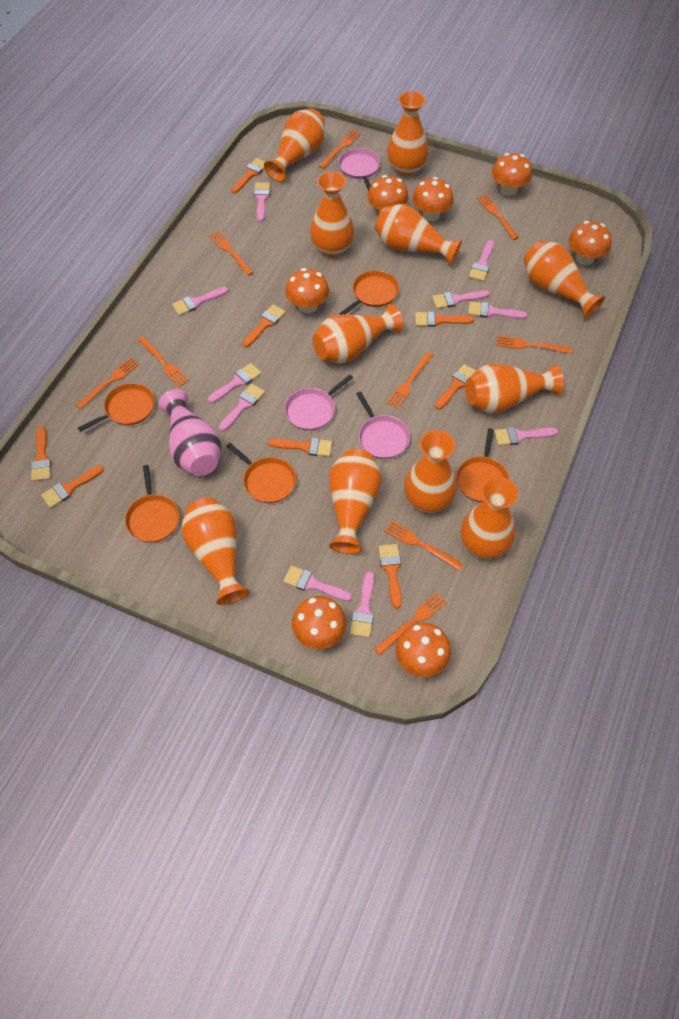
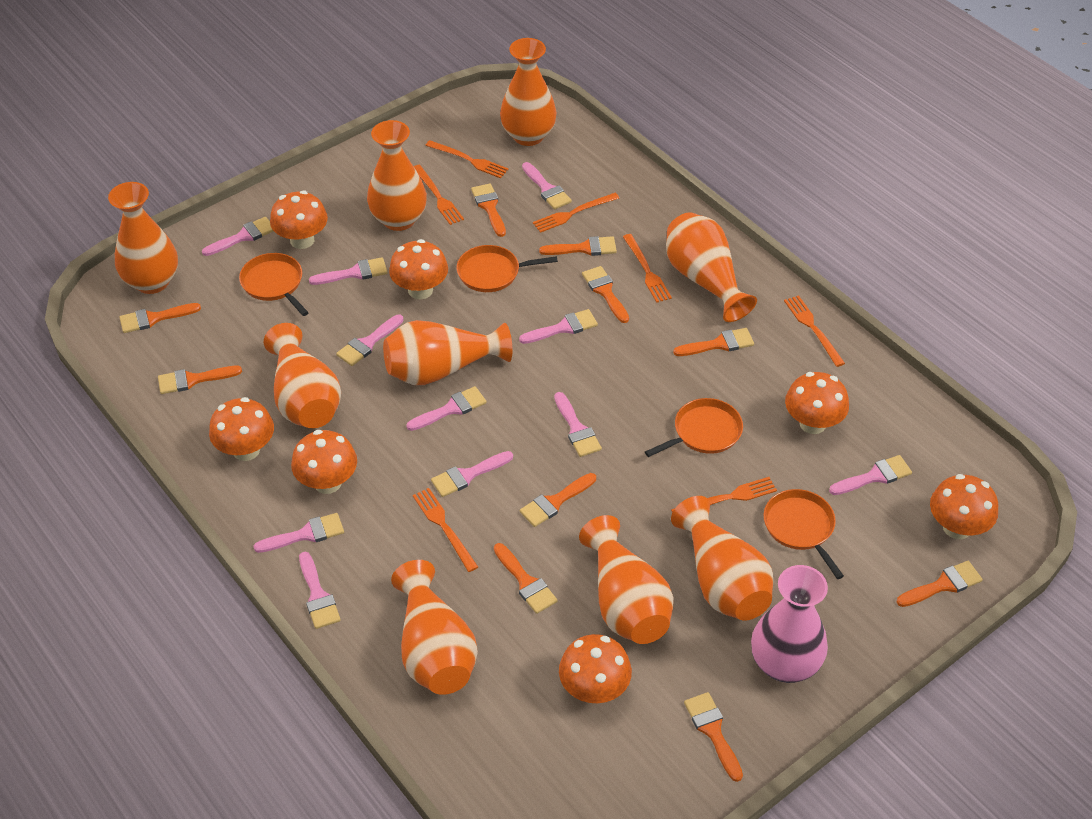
orange brush: 8 -> 10
orange fork: 9 -> 7
orange pan: 5 -> 4
orange vase: 11 -> 9
pink brush: 10 -> 11
pink pan: 3 -> 0

